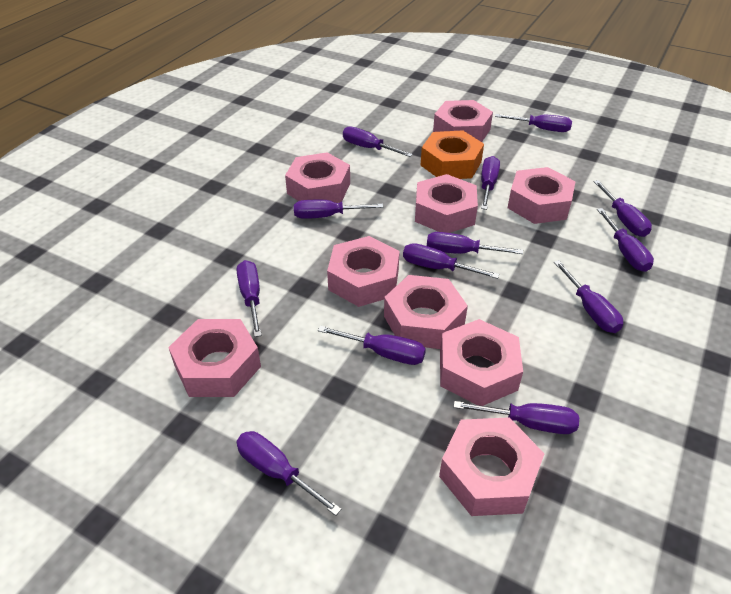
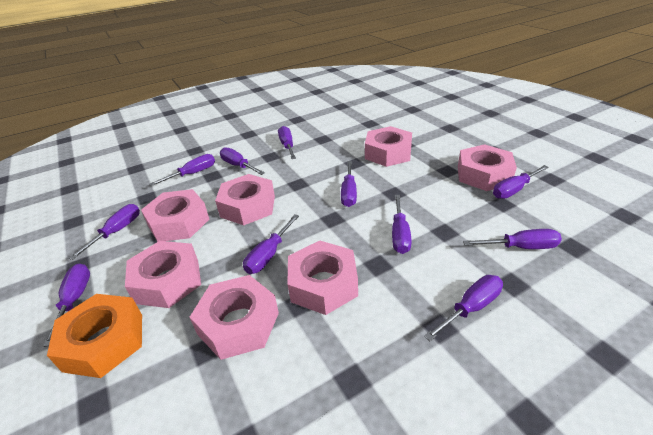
pink nut: 9 -> 7
purple screwdriver: 13 -> 11

